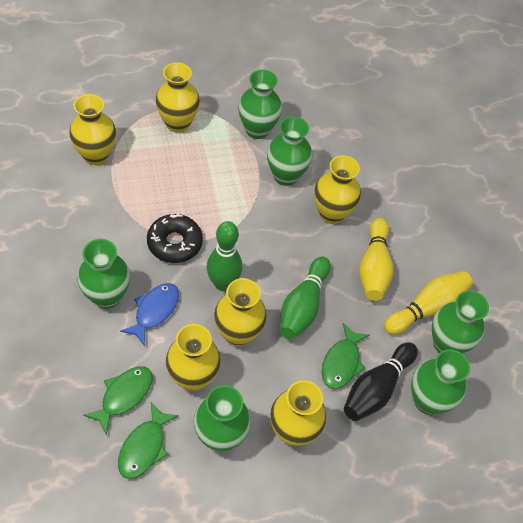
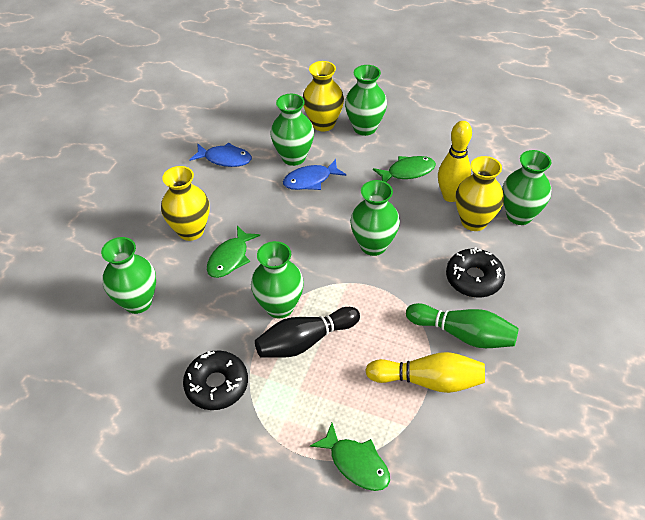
black donut: 1 -> 2
blue fish: 1 -> 2
green bowling pin: 2 -> 1
yellow vase: 6 -> 3

